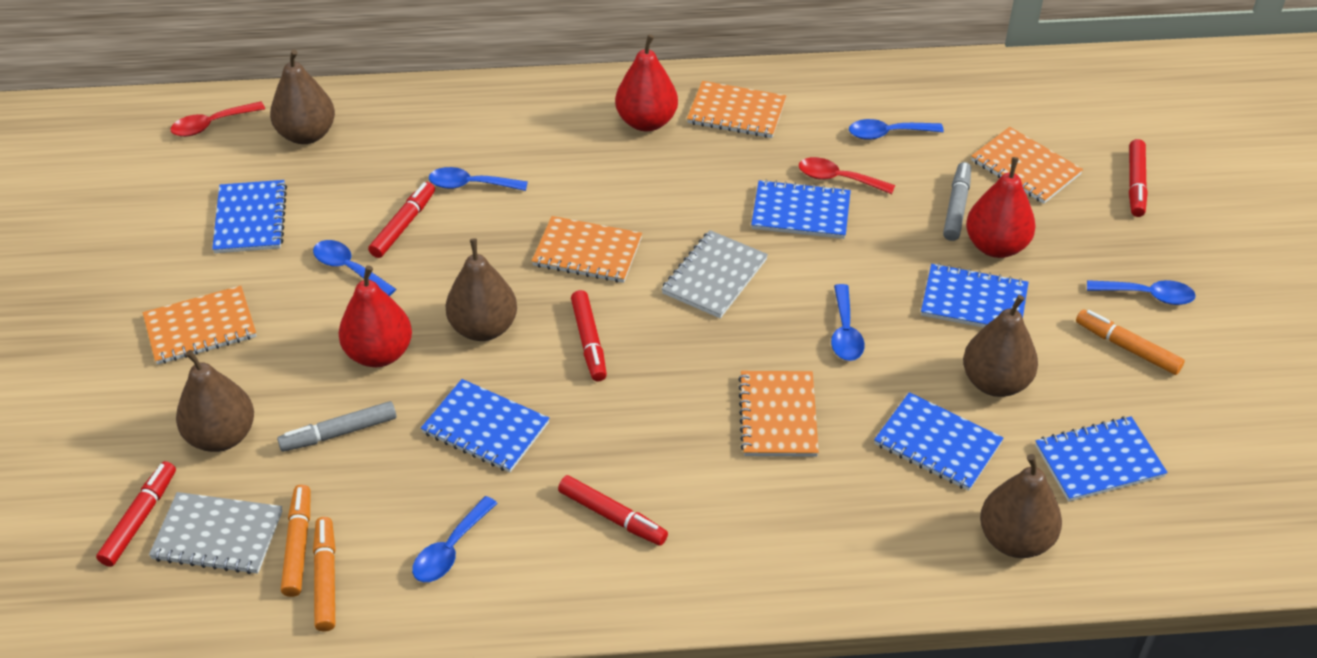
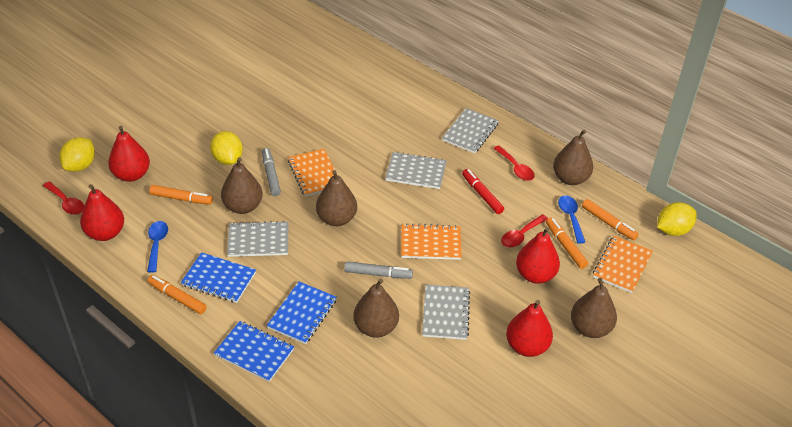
blue notebook: 6 -> 3
blue spoon: 6 -> 2
grey notebook: 2 -> 4
orange marker: 3 -> 4
orange notebook: 5 -> 3
red marker: 5 -> 1
red pear: 3 -> 4
red spoon: 2 -> 3
yellow lemon: 0 -> 3

